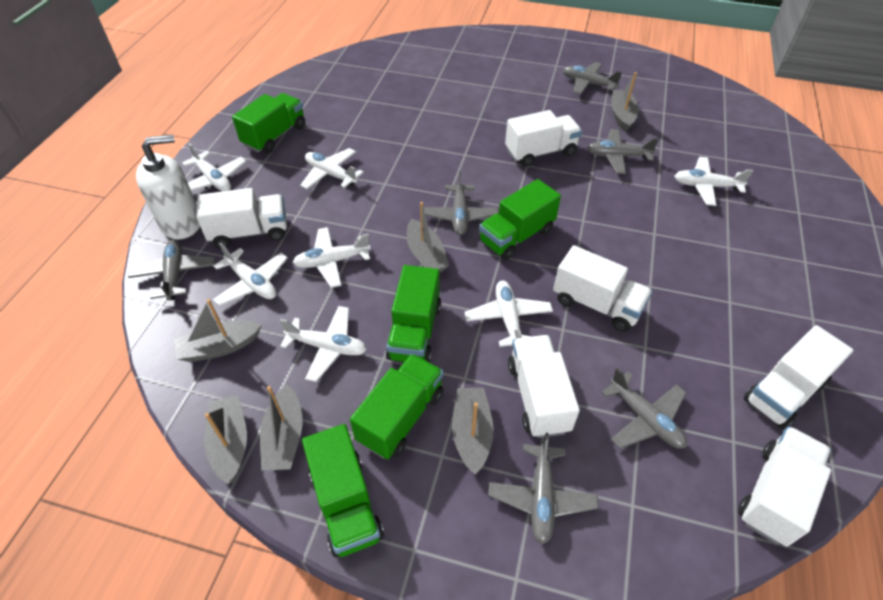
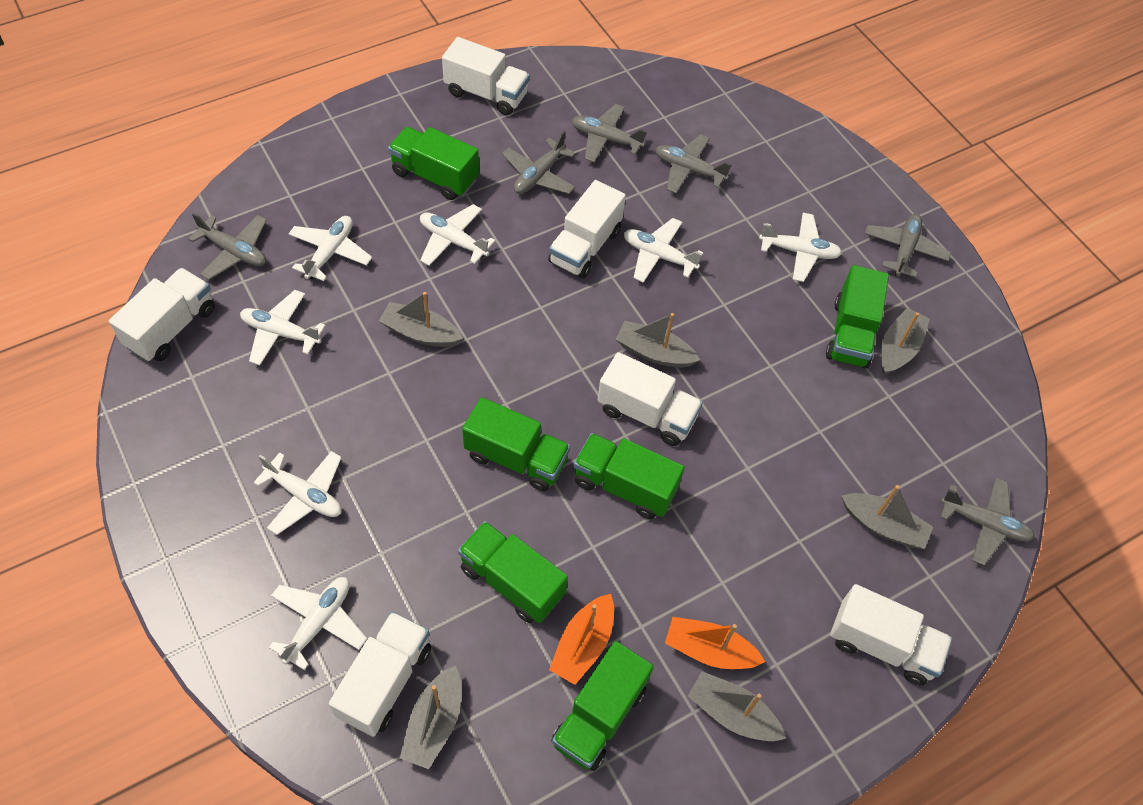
green truck: 5 -> 6
orange boat: 0 -> 2
white soap dispenser: 1 -> 0

